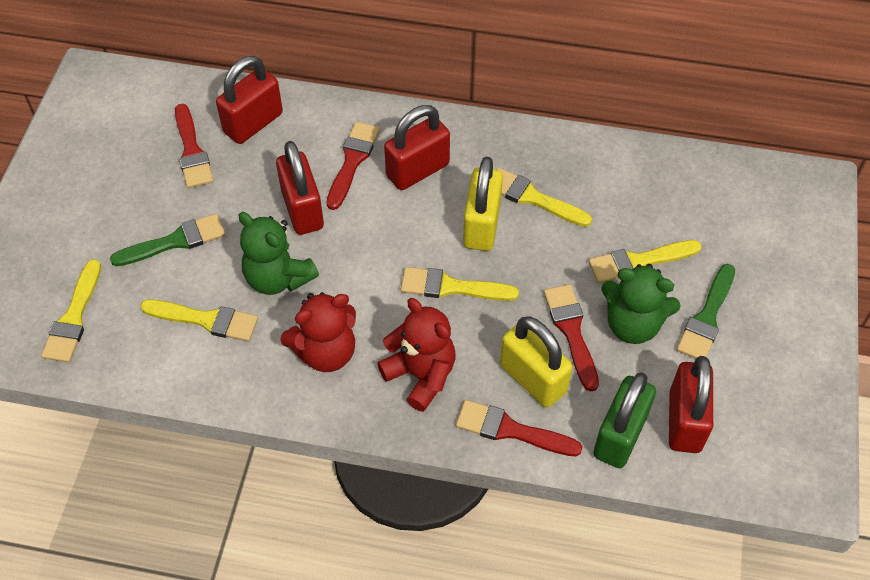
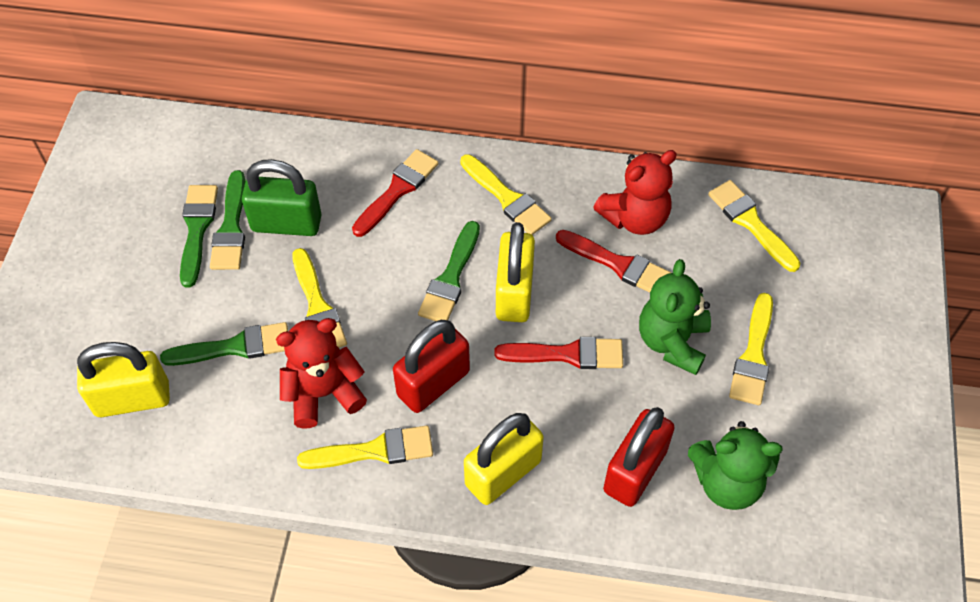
green brush: 2 -> 4
red brush: 4 -> 3
red padlock: 4 -> 2
yellow padlock: 2 -> 3

